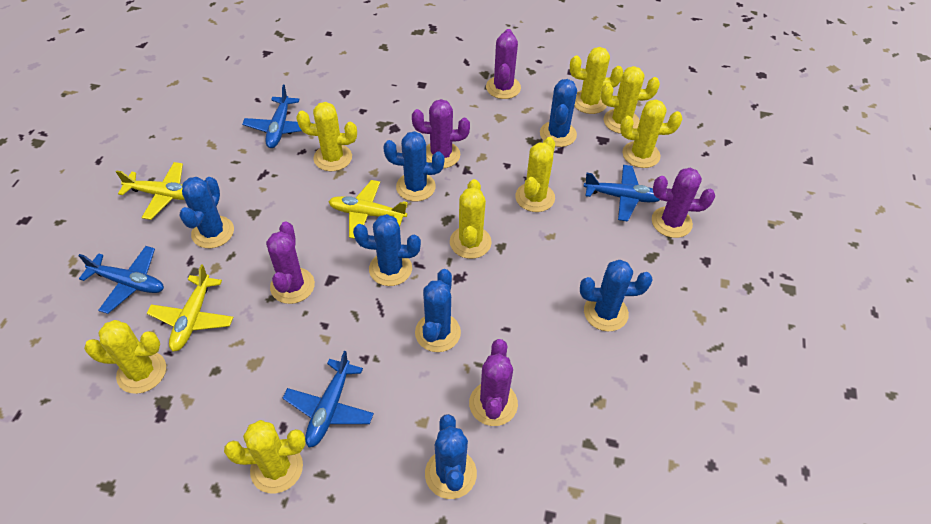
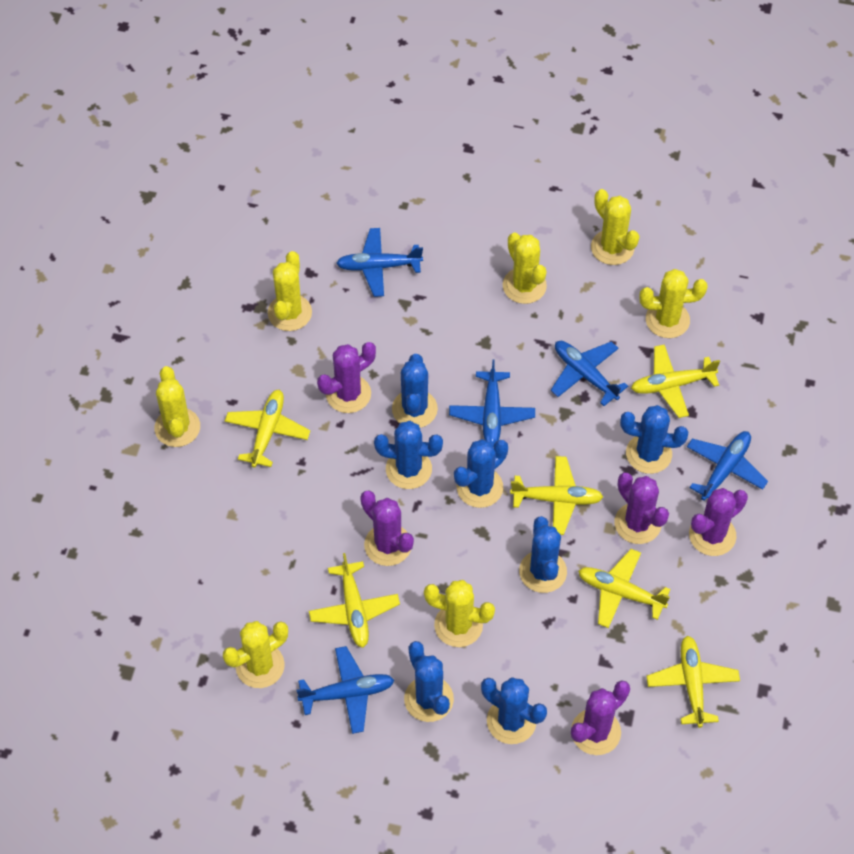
blue plane: 4 -> 5
yellow cactus: 8 -> 7
yellow plane: 3 -> 6

